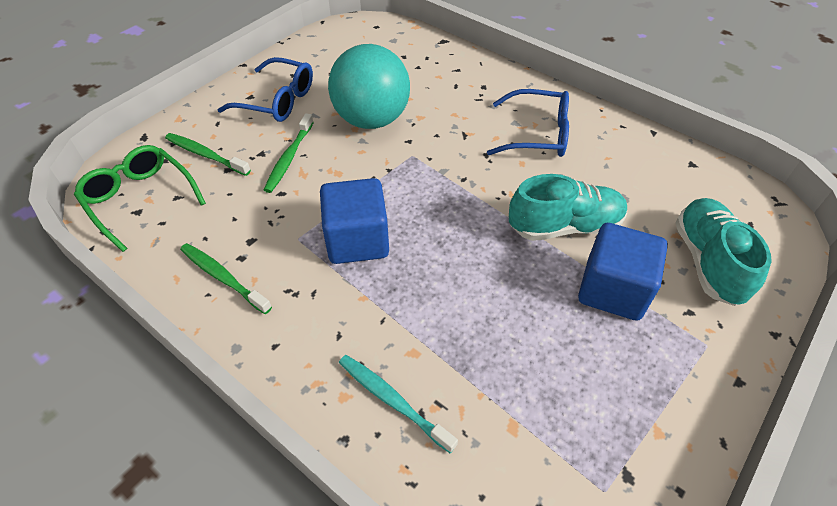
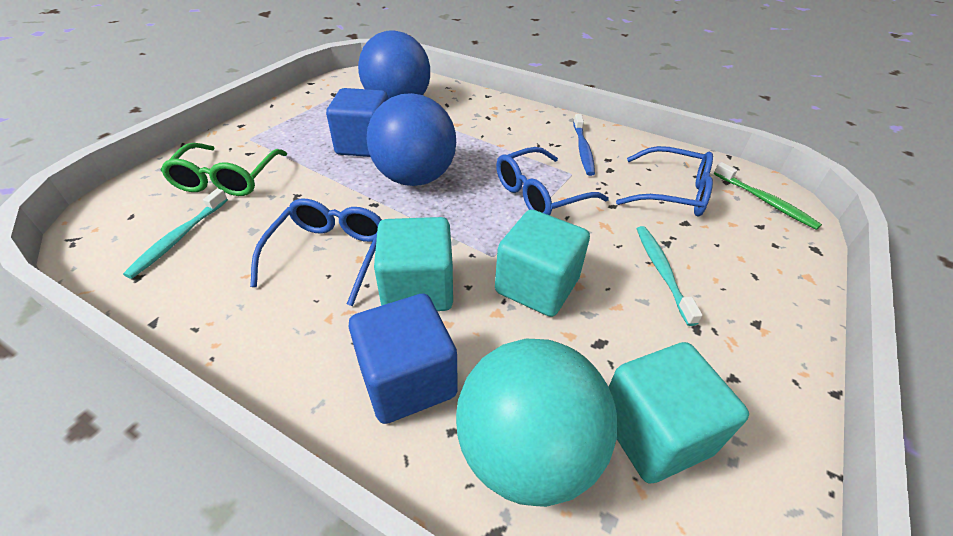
blue ball: 0 -> 2
blue glasses: 2 -> 3
blue toothbrush: 0 -> 1
green toothbrush: 3 -> 1
turquoise cube: 0 -> 3
turquoise shoe: 2 -> 0
turquoise toothbrush: 1 -> 2

